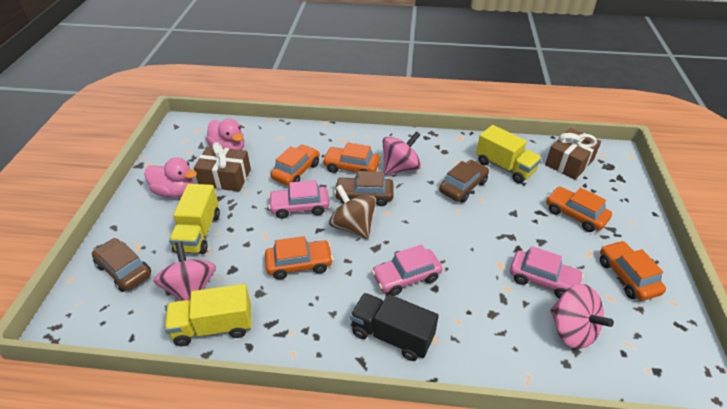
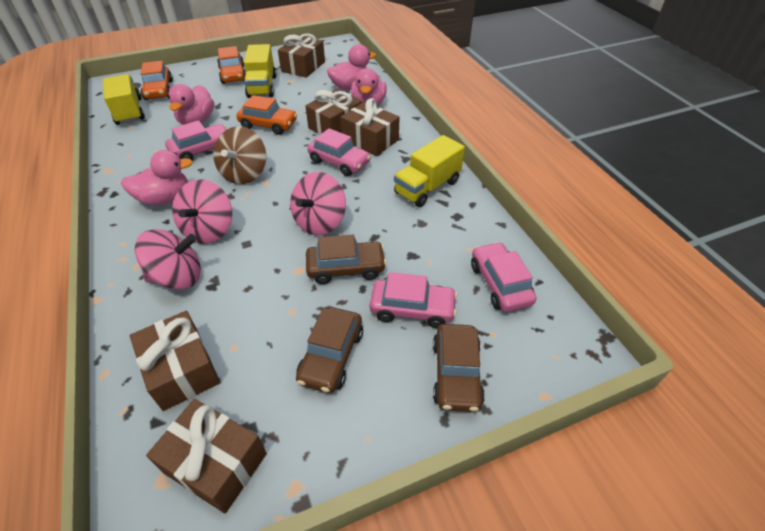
black truck: 1 -> 0
brown gift: 2 -> 5
orange car: 5 -> 3
pink car: 3 -> 4
pink duck: 2 -> 4

